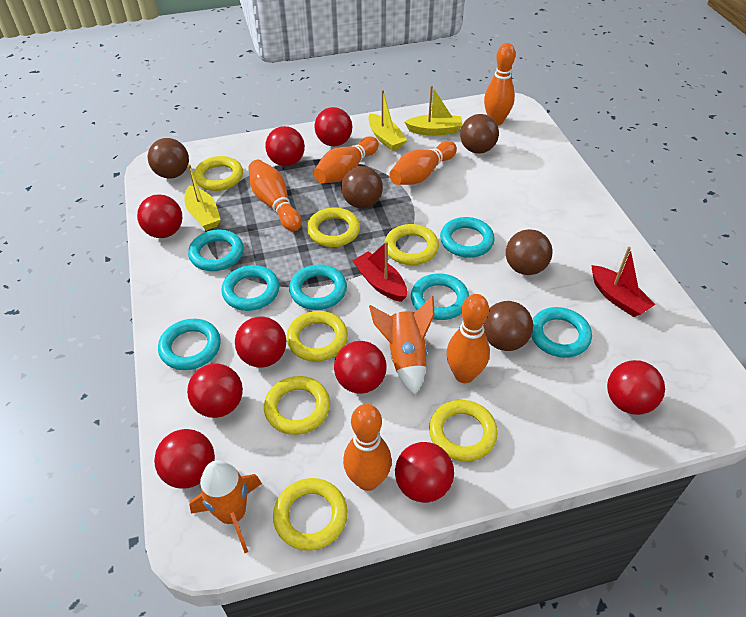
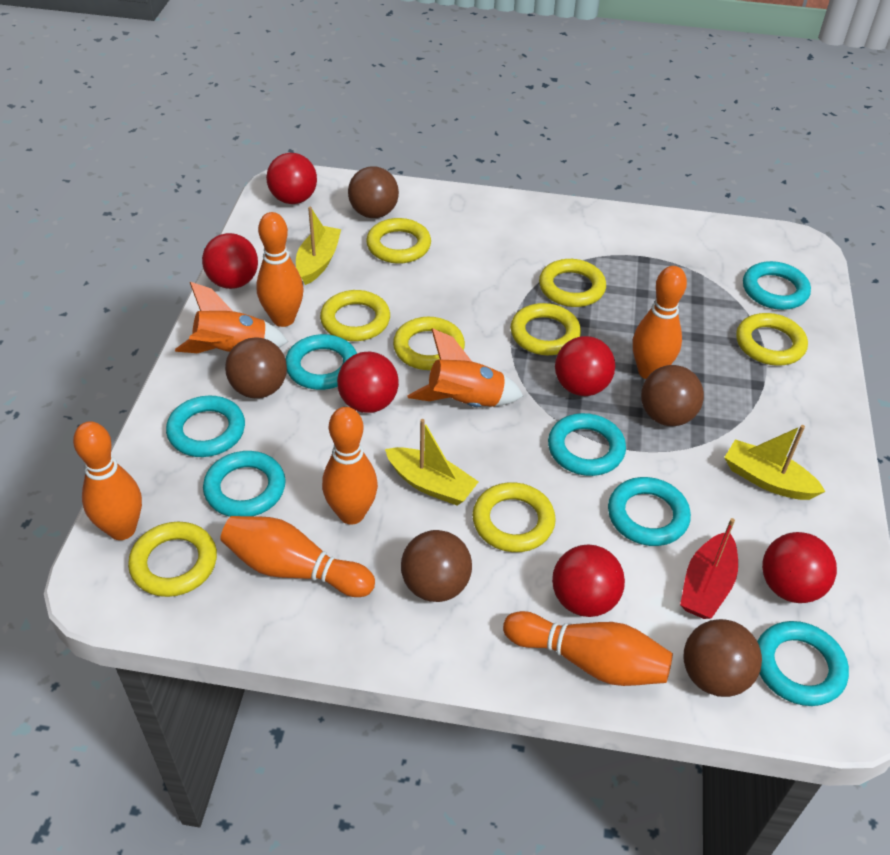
red ball: 9 -> 6
red boat: 2 -> 1
yellow ring: 7 -> 8

